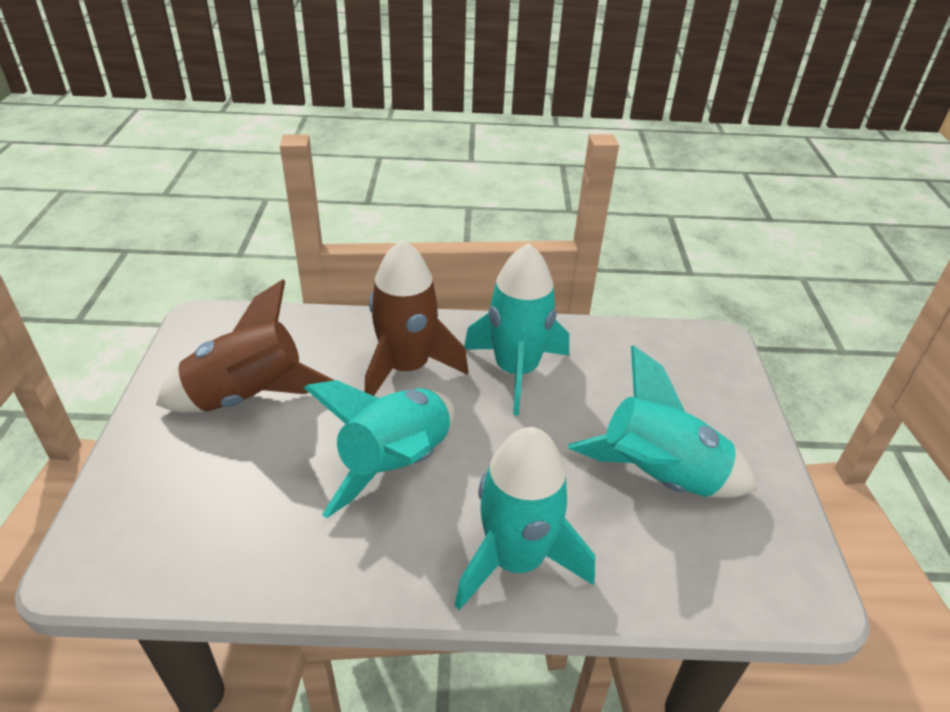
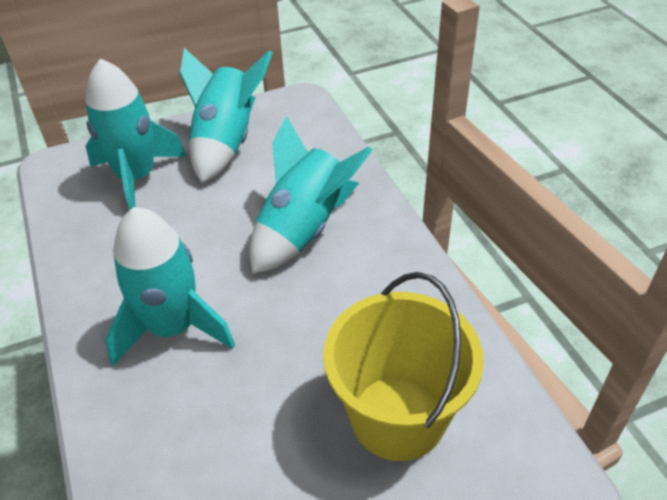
brown rocket: 2 -> 0
yellow bucket: 0 -> 1

